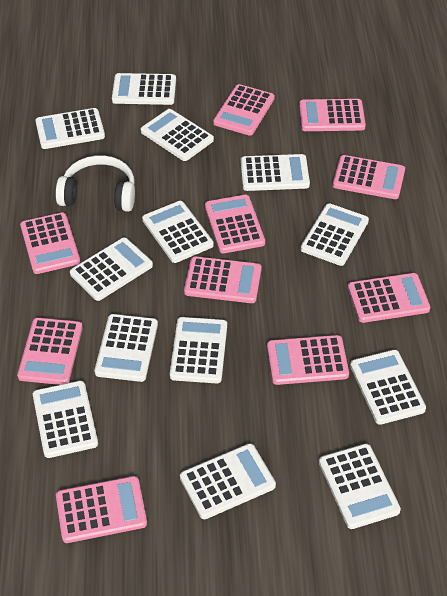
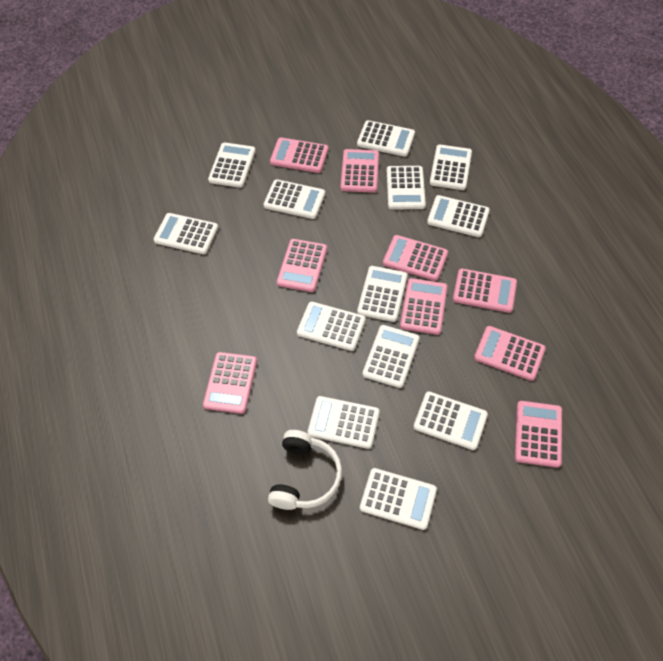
pink calculator: 10 -> 9

